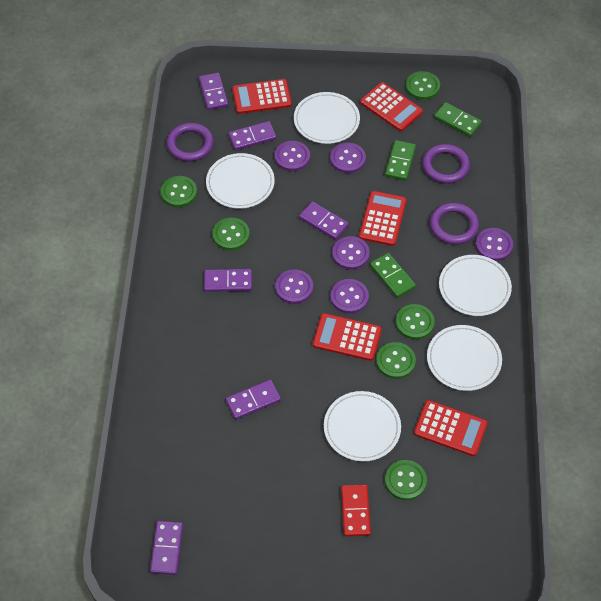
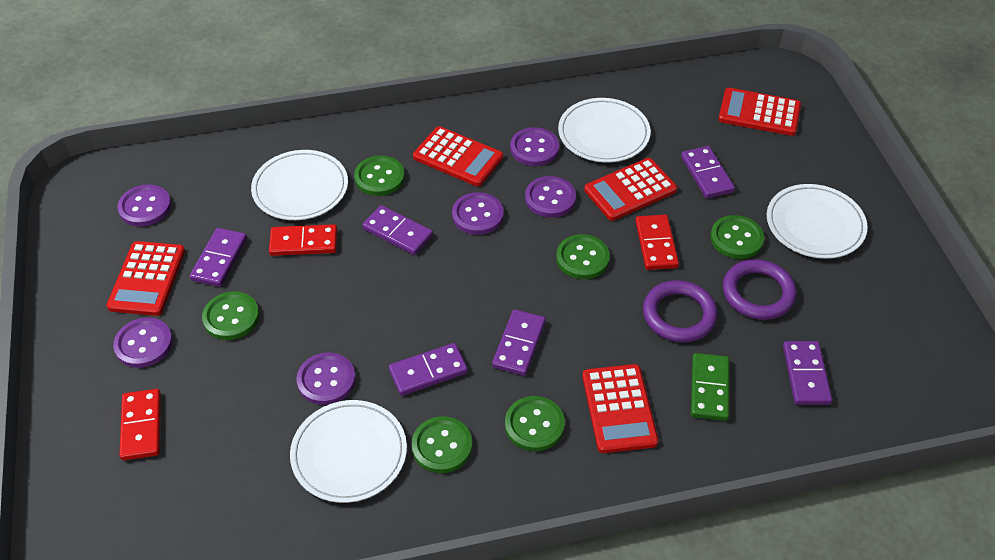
green domino: 3 -> 1
purple ring: 3 -> 2
red domino: 1 -> 3
white plate: 5 -> 4

